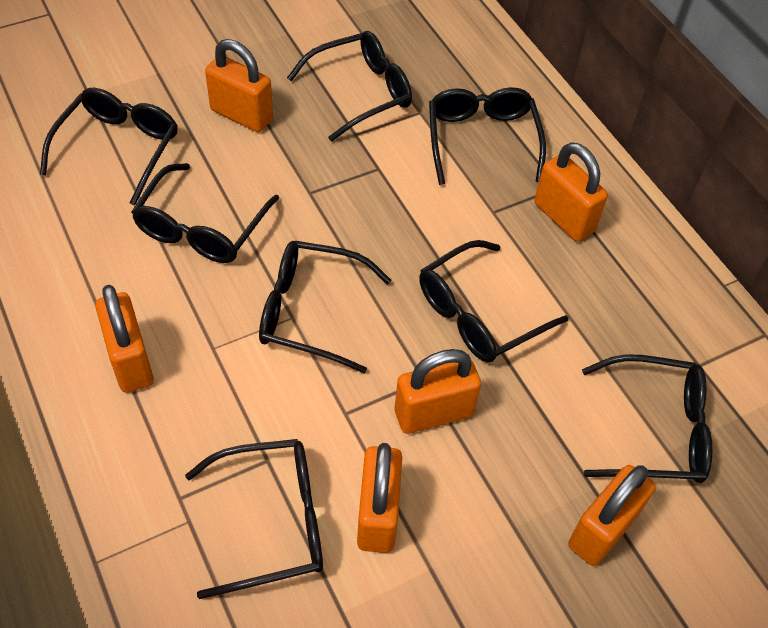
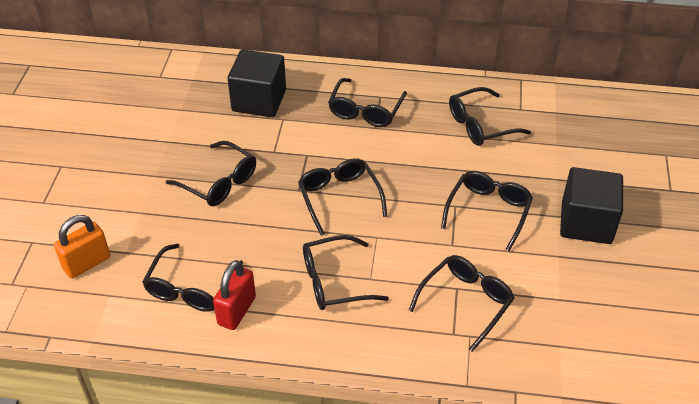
black cube: 0 -> 2
orange padlock: 6 -> 1
red padlock: 0 -> 1

